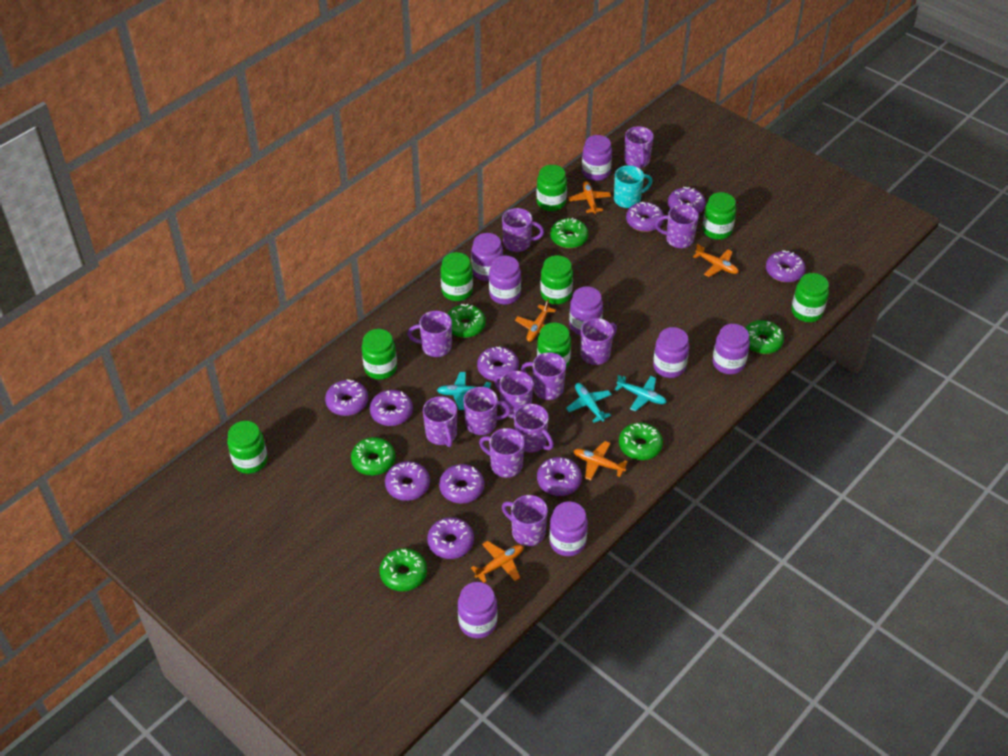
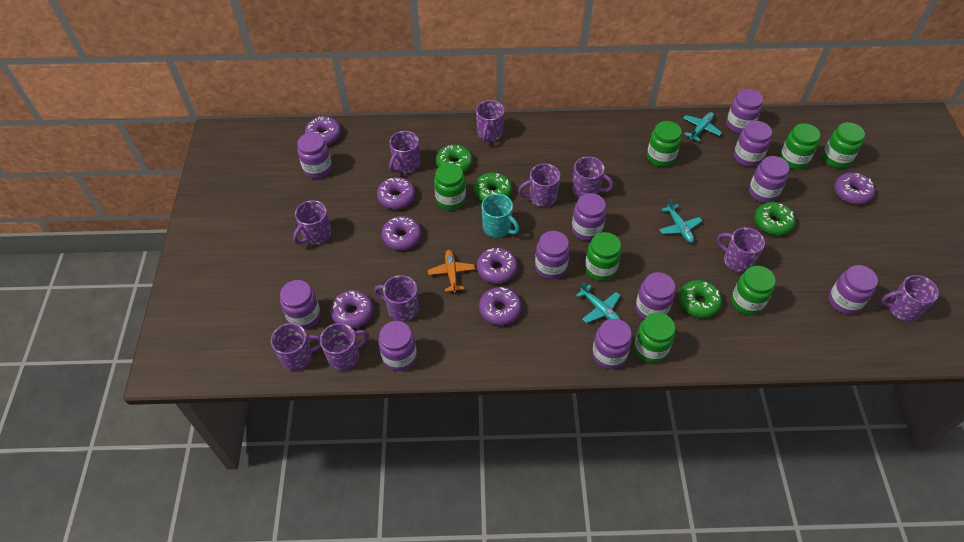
green donut: 6 -> 4
green jar: 8 -> 7
orange plane: 5 -> 1
purple donut: 10 -> 7
purple jar: 8 -> 11
purple mug: 12 -> 10

